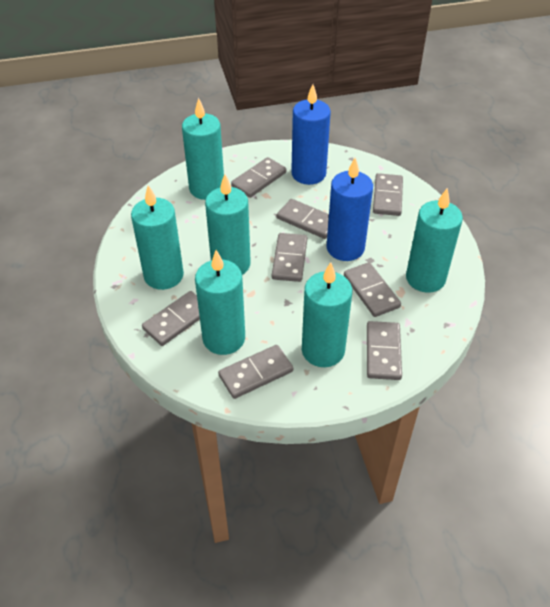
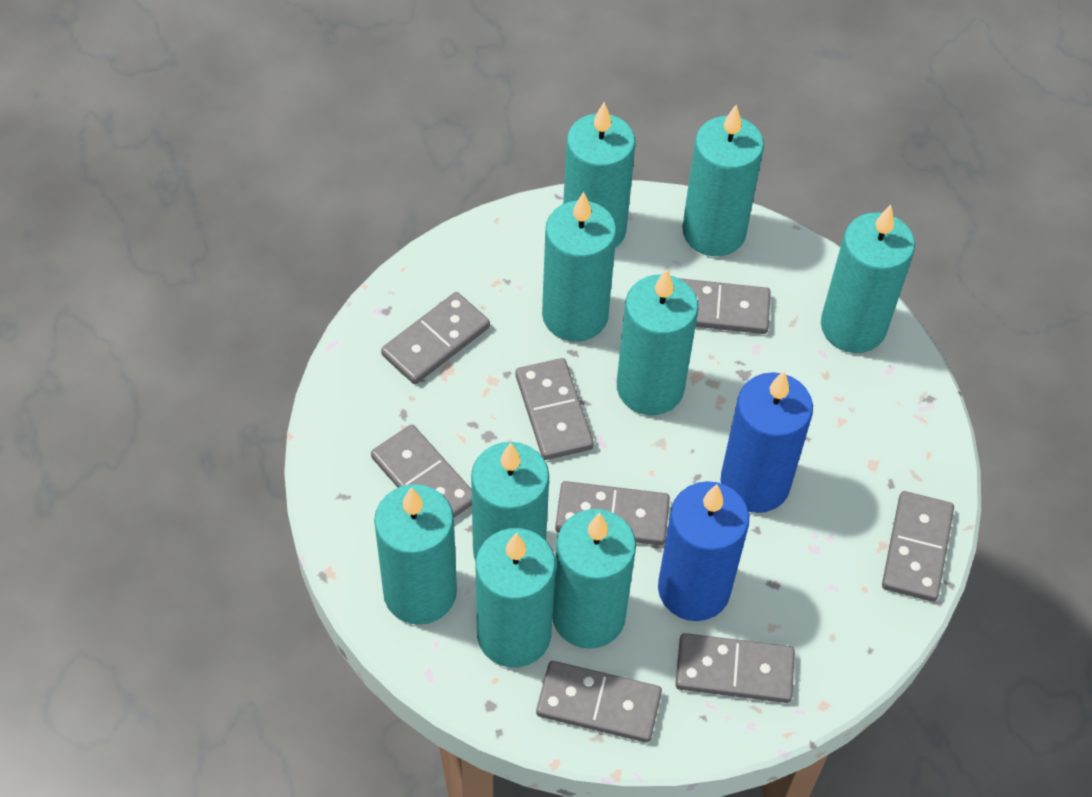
turquoise candle: 6 -> 9

